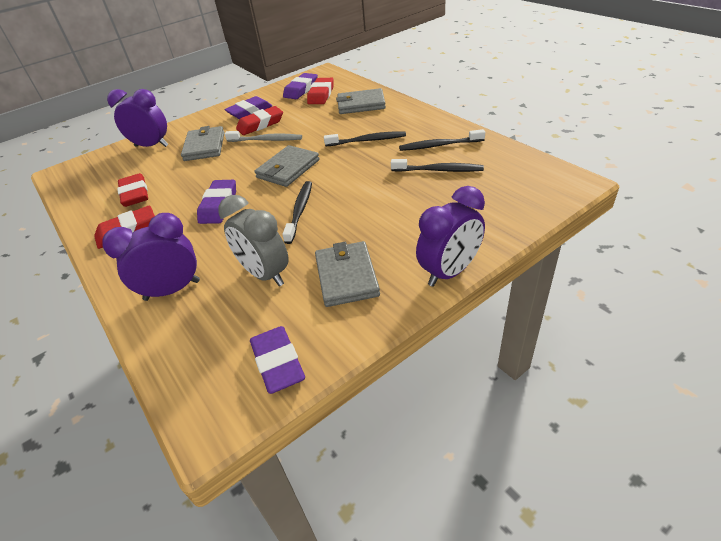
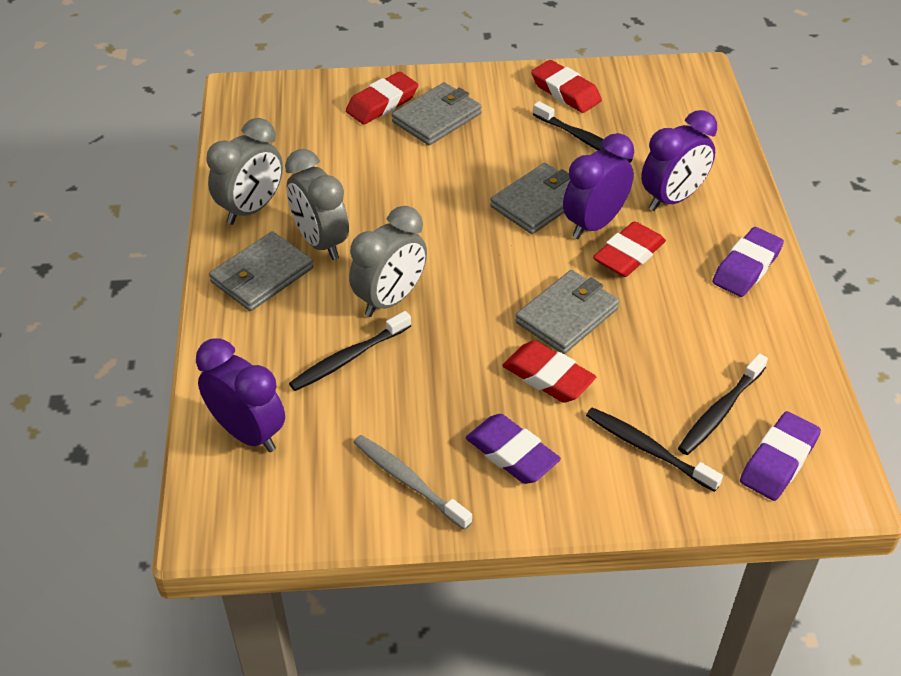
grey clock: 1 -> 3
purple eraser: 4 -> 3

